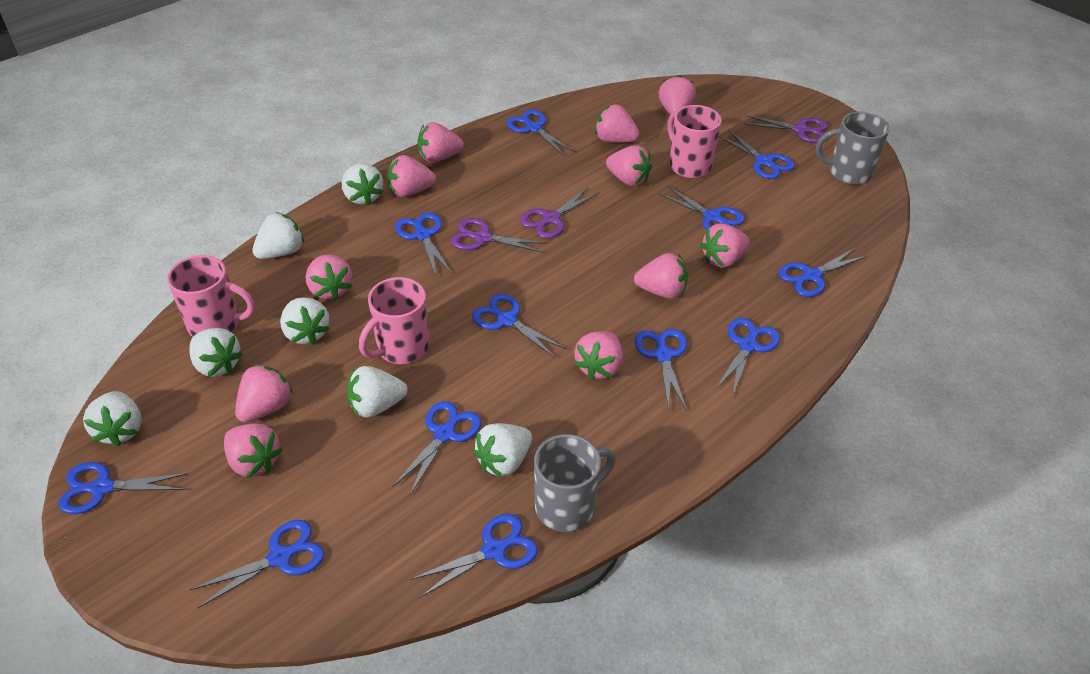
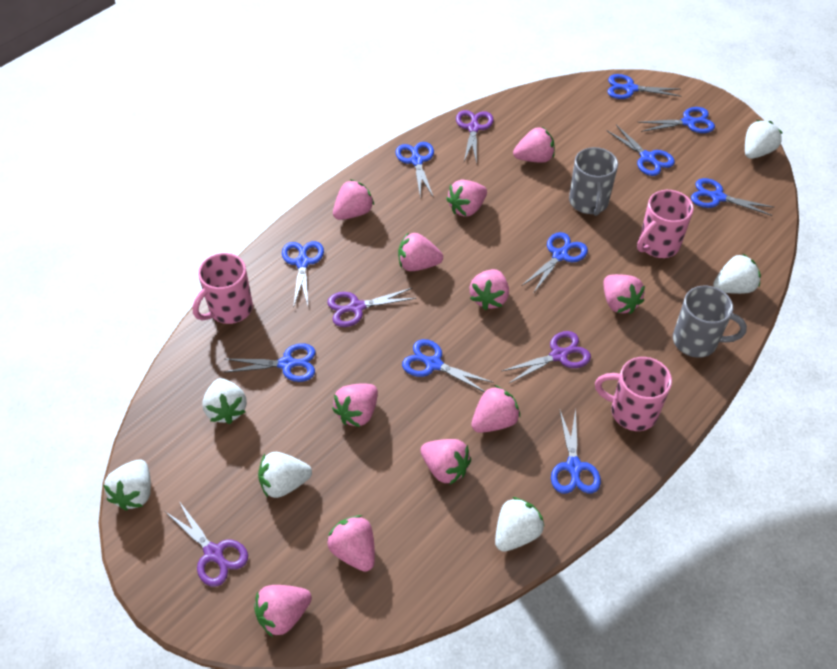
blue scissors: 12 -> 10
purple scissors: 3 -> 4
white strawberry: 7 -> 6

